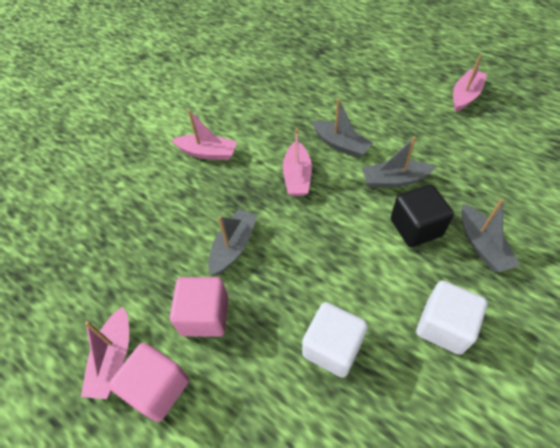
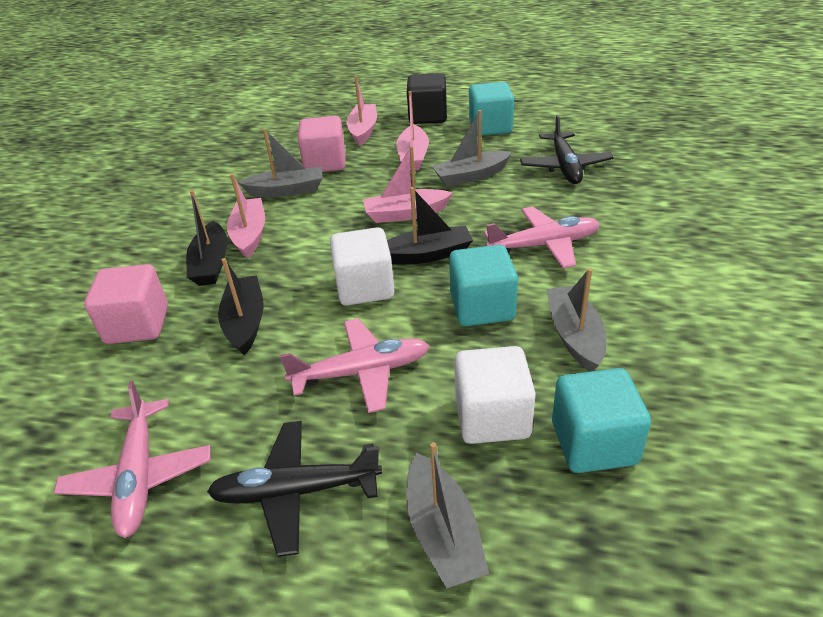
black boat: 0 -> 3
black plane: 0 -> 2
pink plane: 0 -> 3
turquoise cube: 0 -> 3

